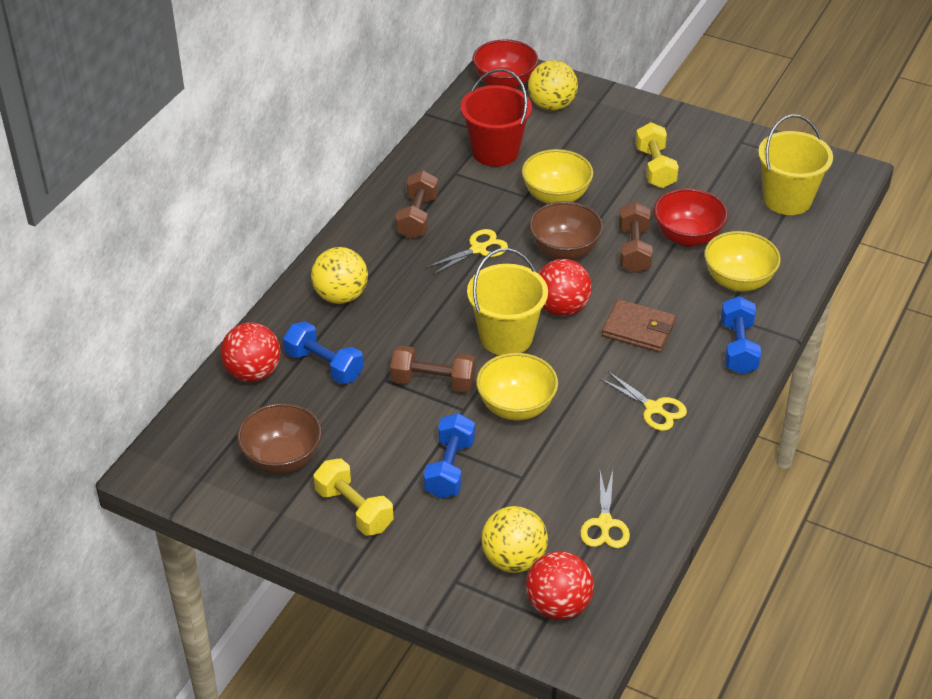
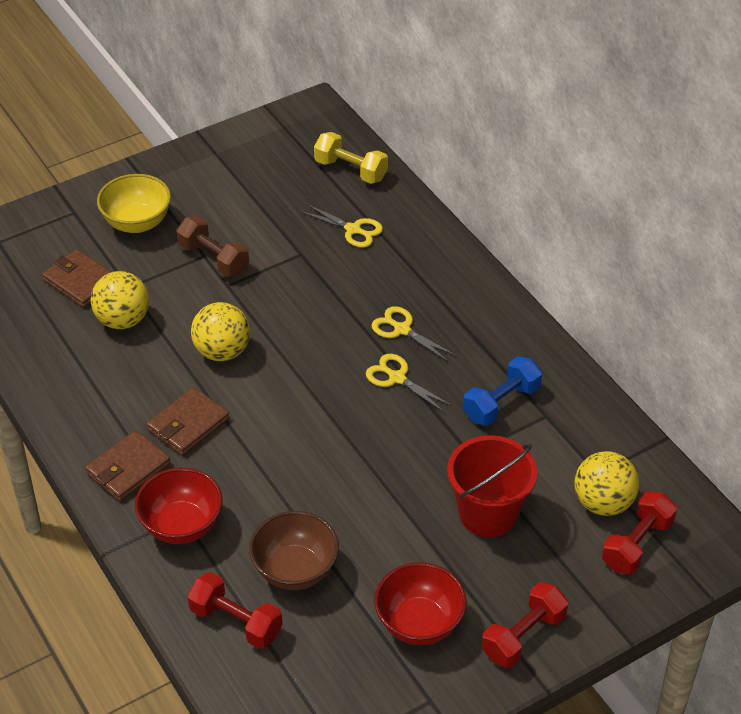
blue dumbbell: 3 -> 1
brown bowl: 2 -> 1
brown dumbbell: 3 -> 1
brown wallet: 1 -> 3
red ball: 3 -> 0
red dumbbell: 0 -> 3
yellow bowl: 3 -> 1
yellow bucket: 2 -> 0
yellow dumbbell: 2 -> 1

